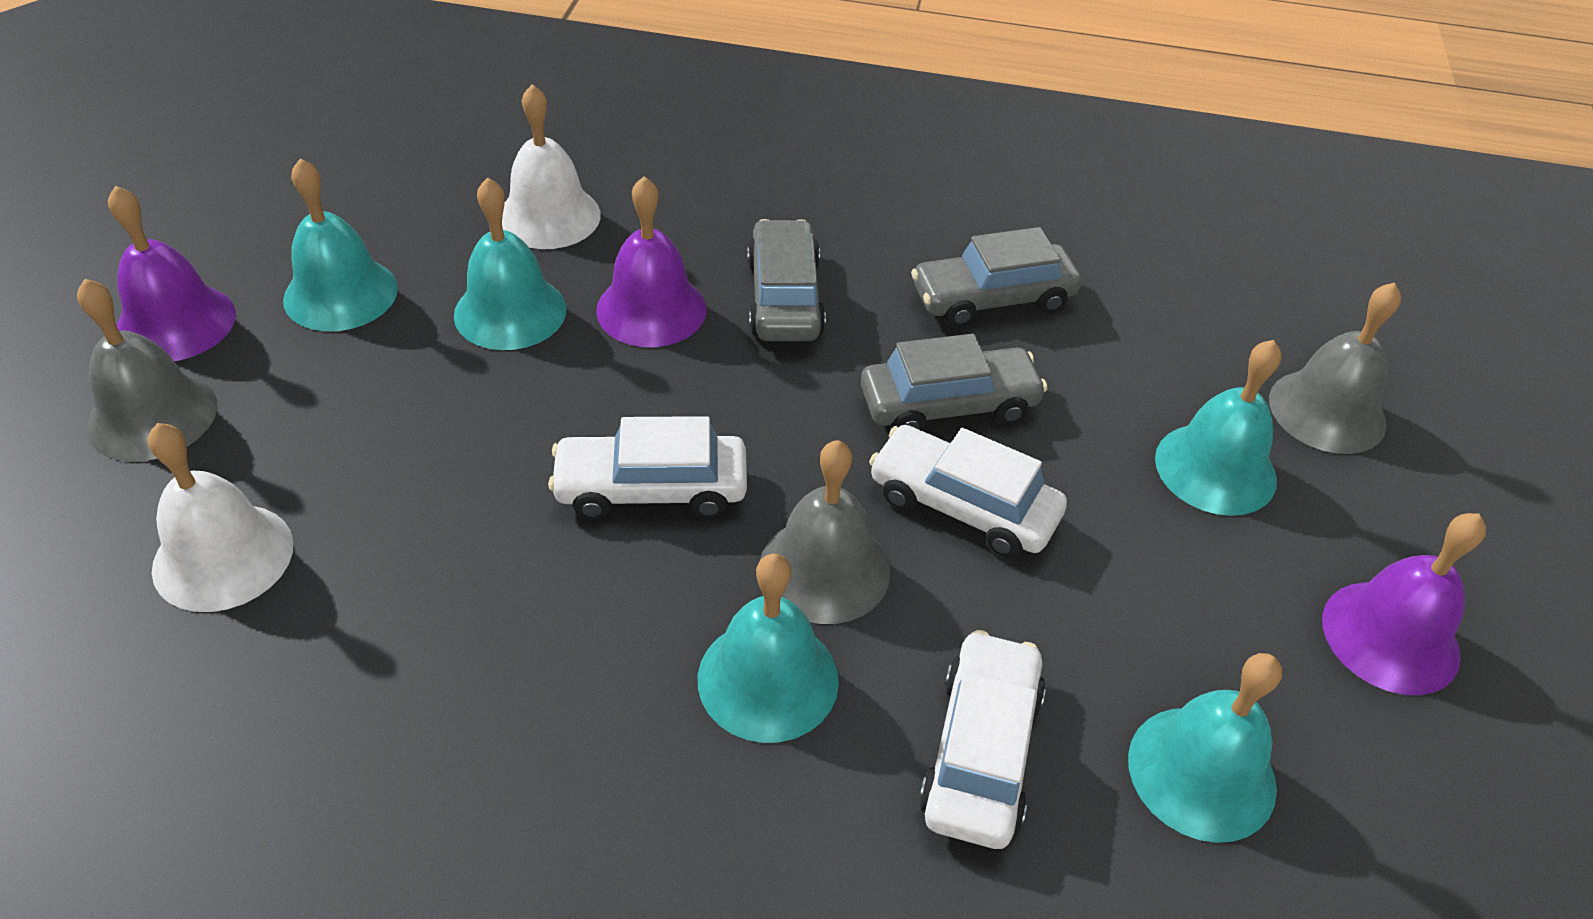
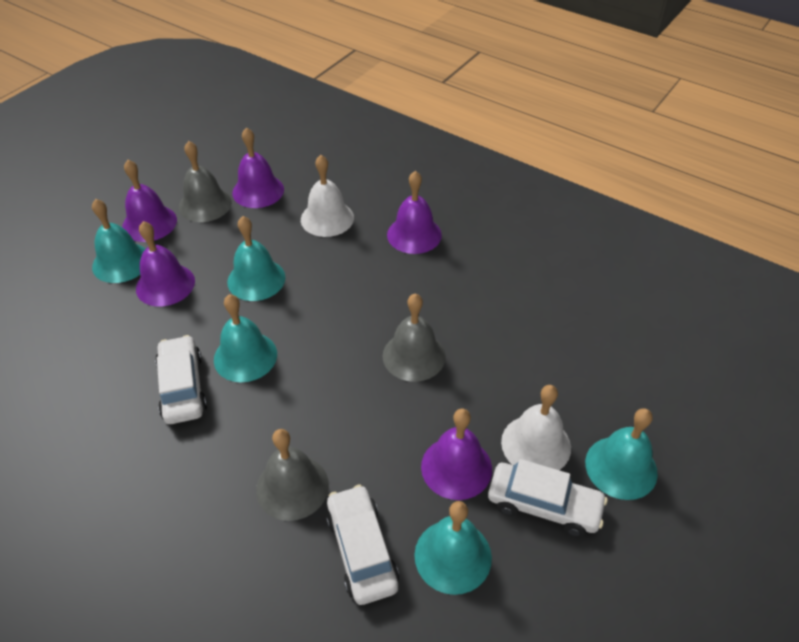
grey car: 3 -> 0
purple bell: 3 -> 5

